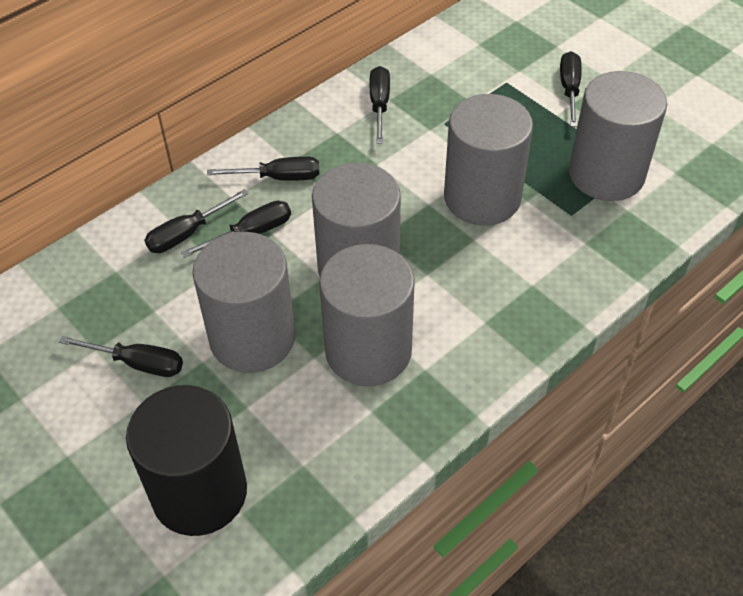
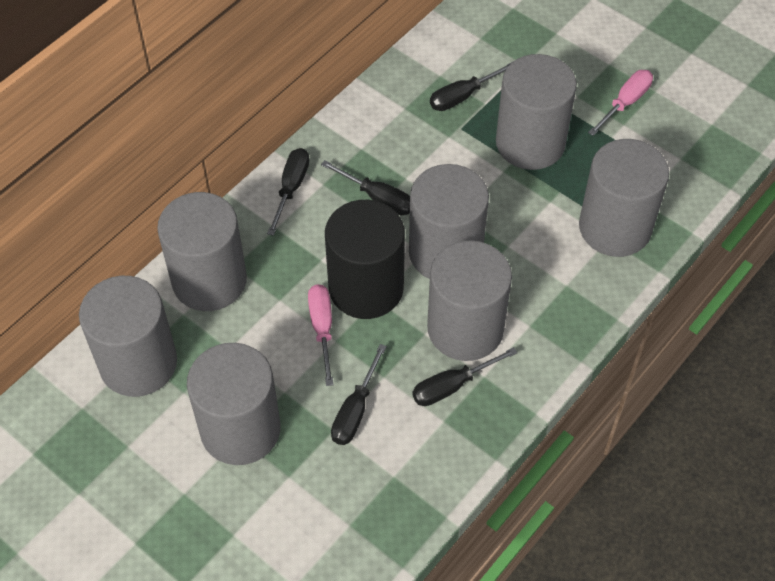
black screwdriver: 6 -> 5
grey cylinder: 5 -> 7
pink screwdriver: 0 -> 2

